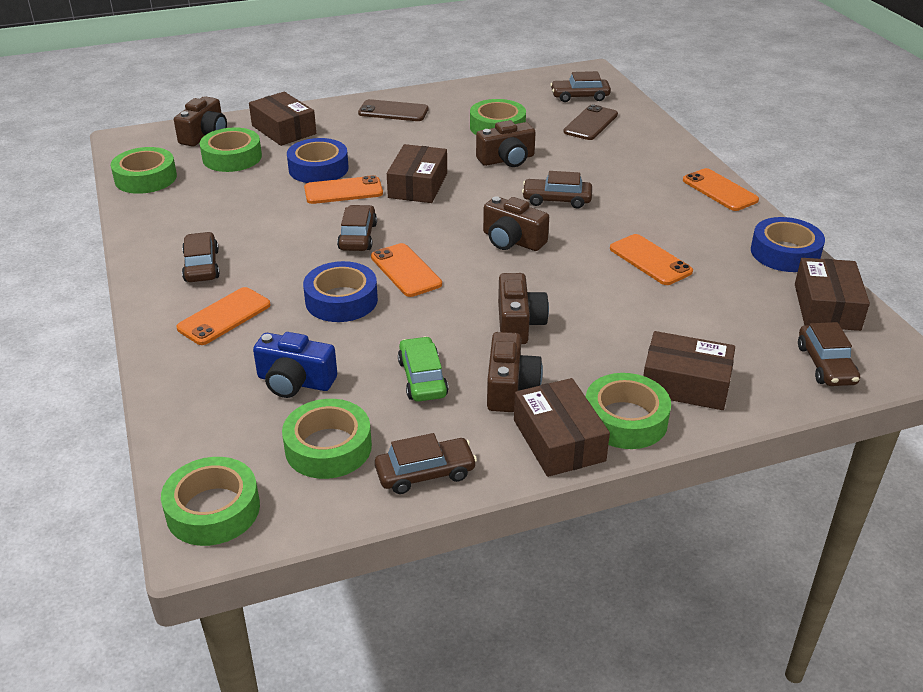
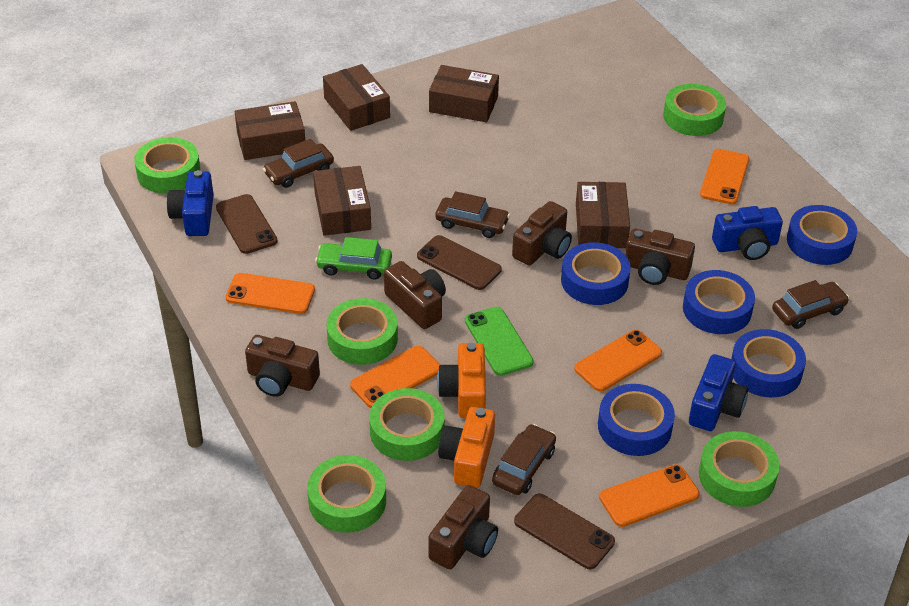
blue camera: 1 -> 3
blue tape: 3 -> 5
brown car: 6 -> 4
brown phone: 2 -> 3
green phone: 0 -> 1
orange camera: 0 -> 2

